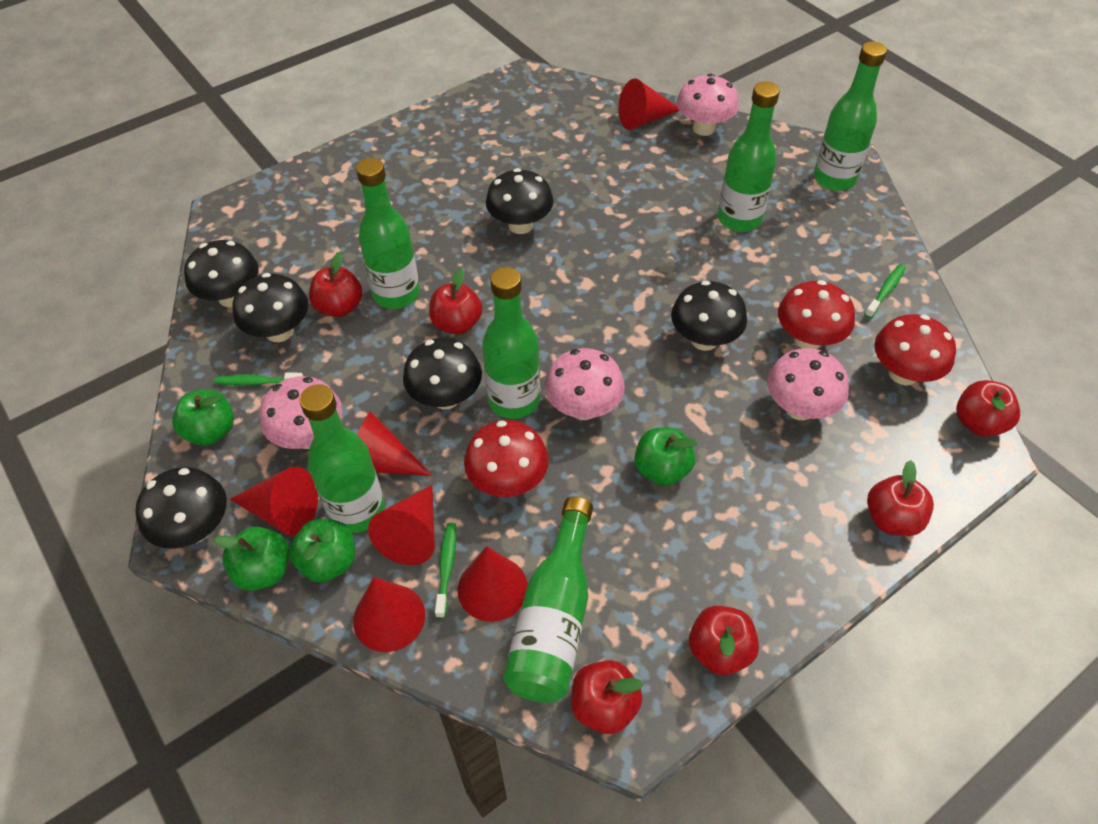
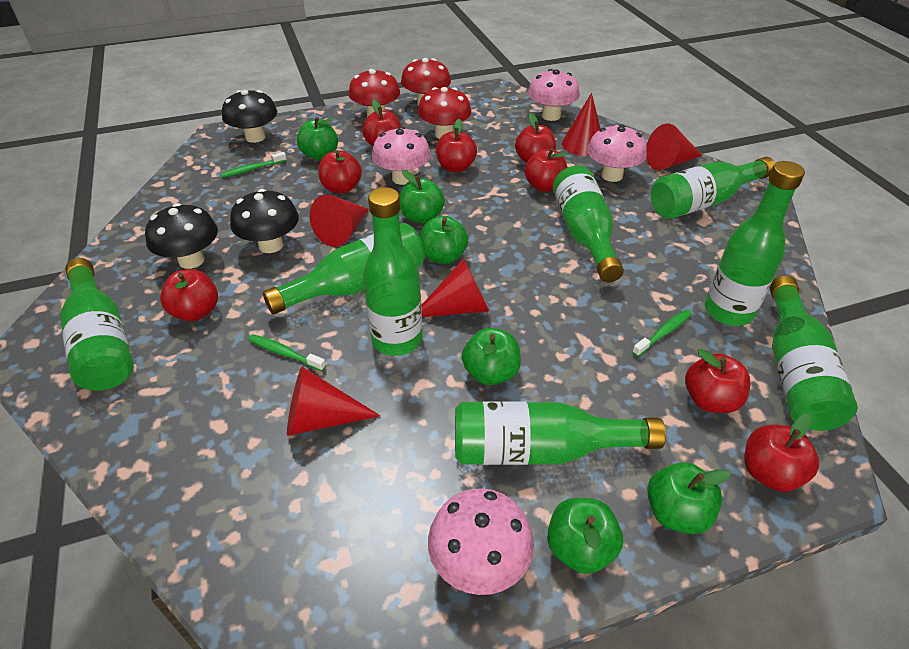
black mushroom: 6 -> 3
green apple: 4 -> 6
green bottle: 6 -> 8
red apple: 6 -> 8
red cone: 6 -> 5

